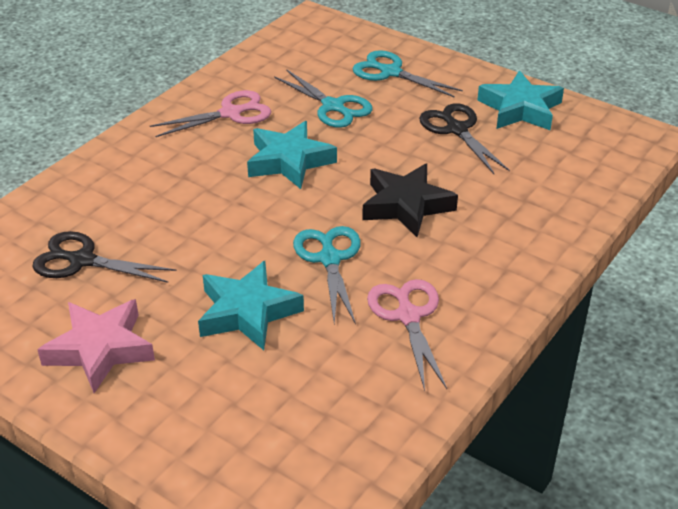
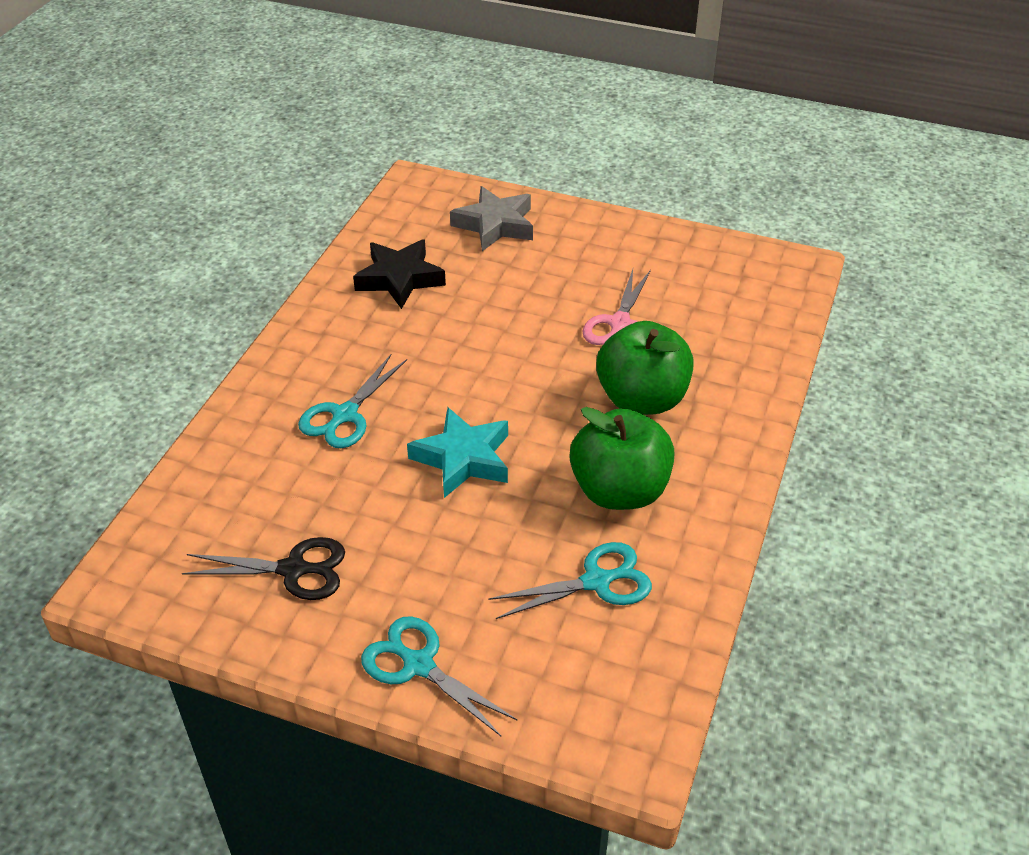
black scissors: 2 -> 1
green apple: 0 -> 2
grey star: 0 -> 1
pink scissors: 2 -> 1
pink star: 1 -> 0
turquoise star: 3 -> 1

